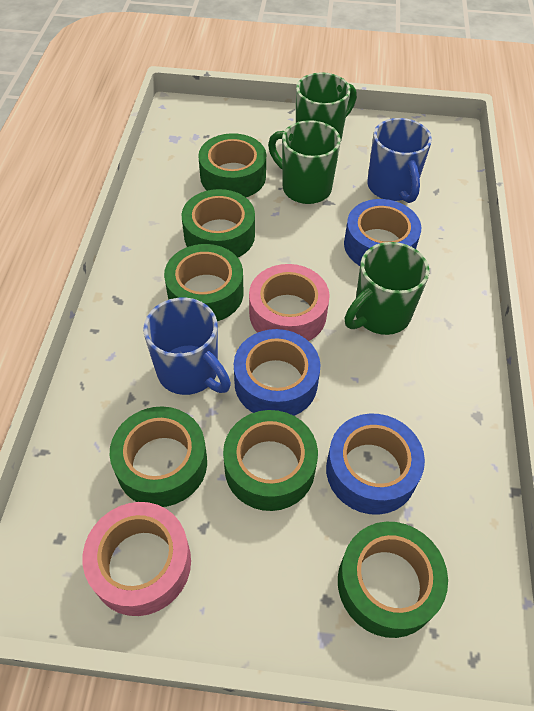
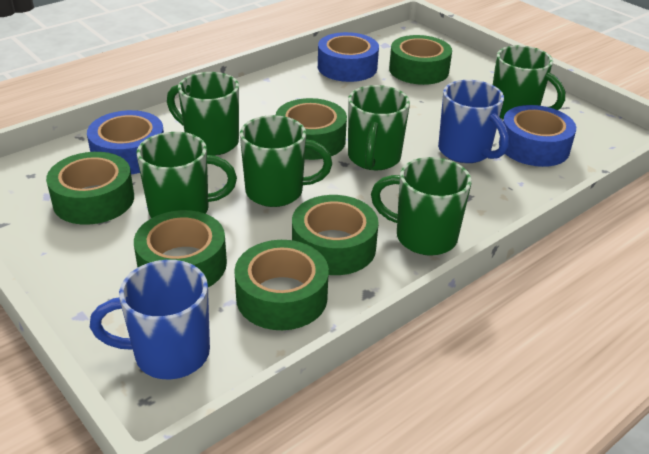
green mug: 3 -> 6
pink tape: 2 -> 0

